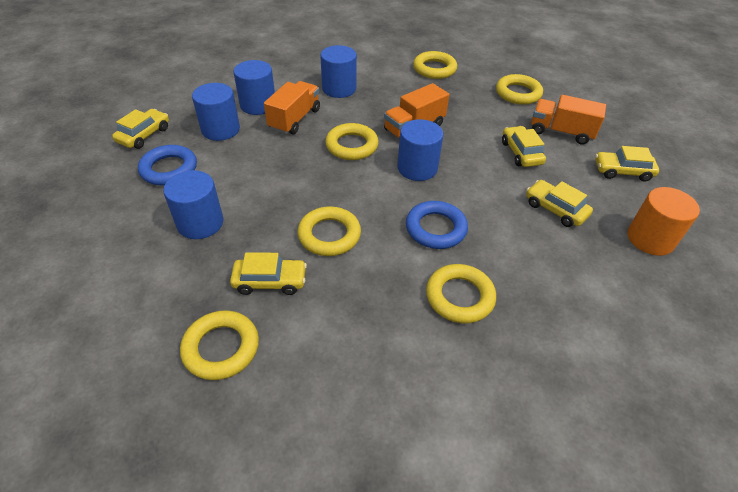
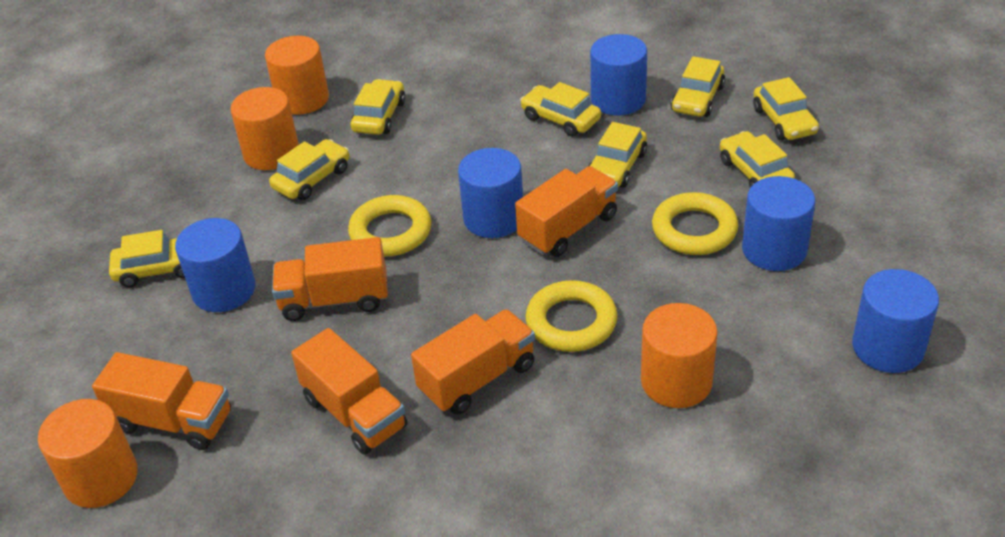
blue ring: 2 -> 0
orange cylinder: 1 -> 4
orange truck: 3 -> 5
yellow car: 5 -> 8
yellow ring: 6 -> 3

